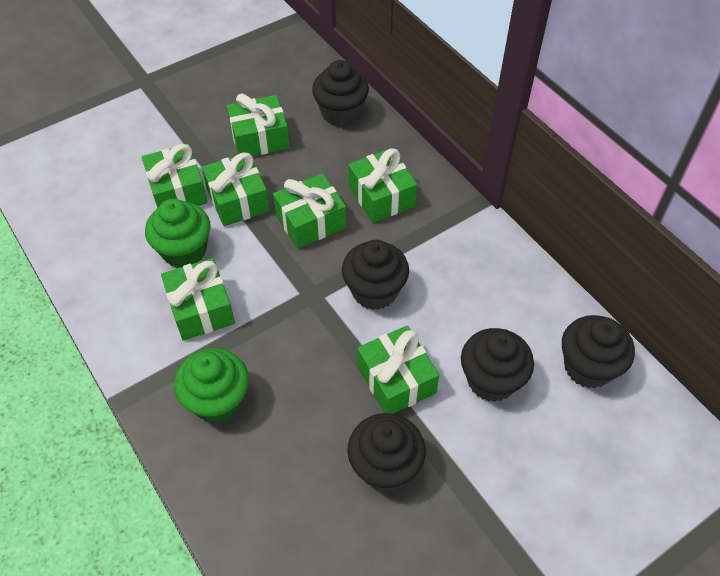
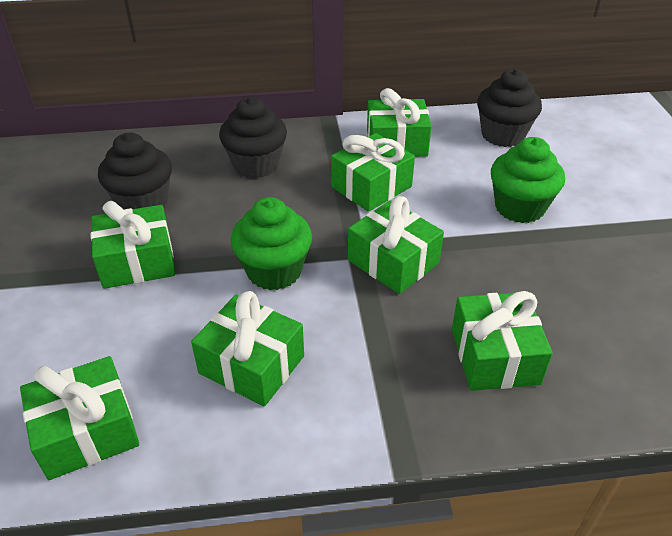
black cupcake: 5 -> 3

